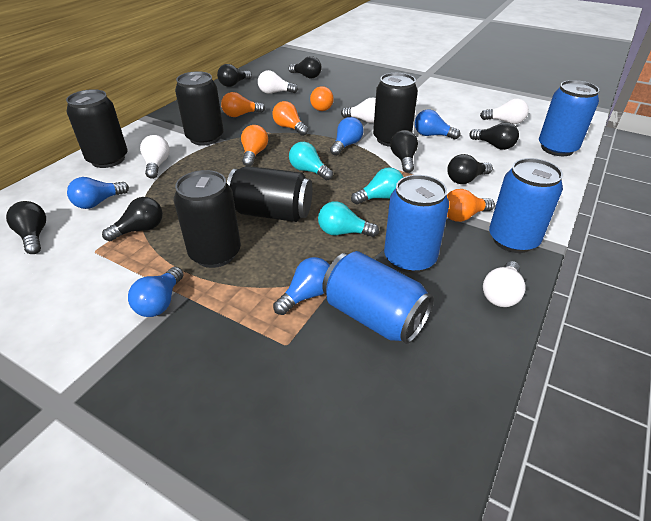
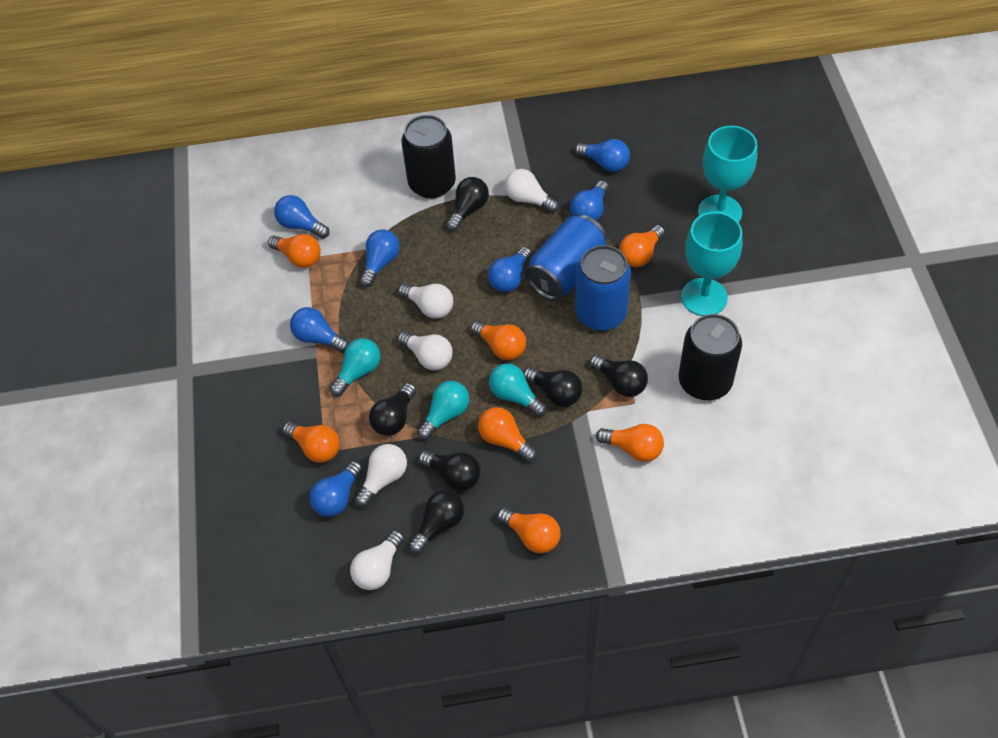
black can: 5 -> 2
black light bulb: 7 -> 6
blue can: 4 -> 2
blue light bulb: 5 -> 7
orange light bulb: 5 -> 7
turquoise goblet: 0 -> 2

